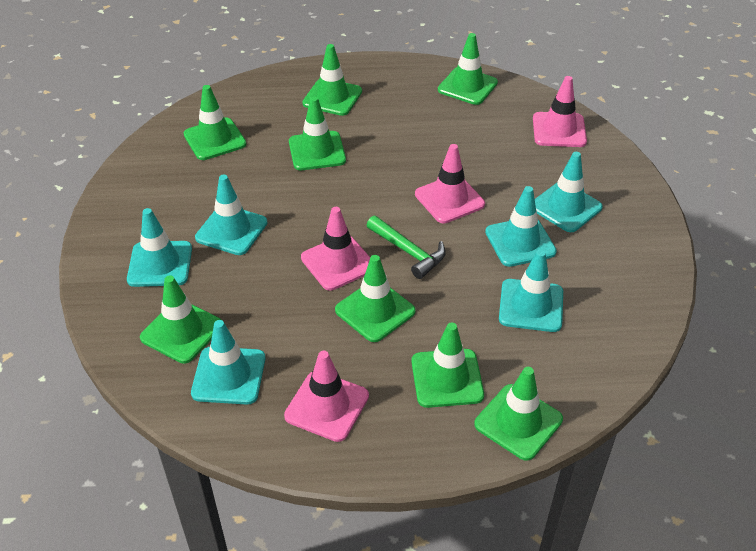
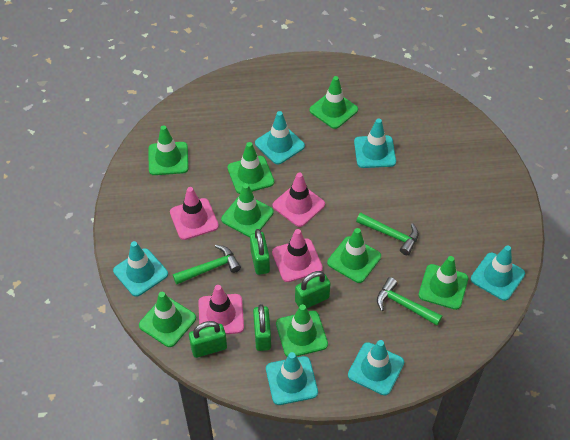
green hammer: 1 -> 3
green padlock: 0 -> 4

